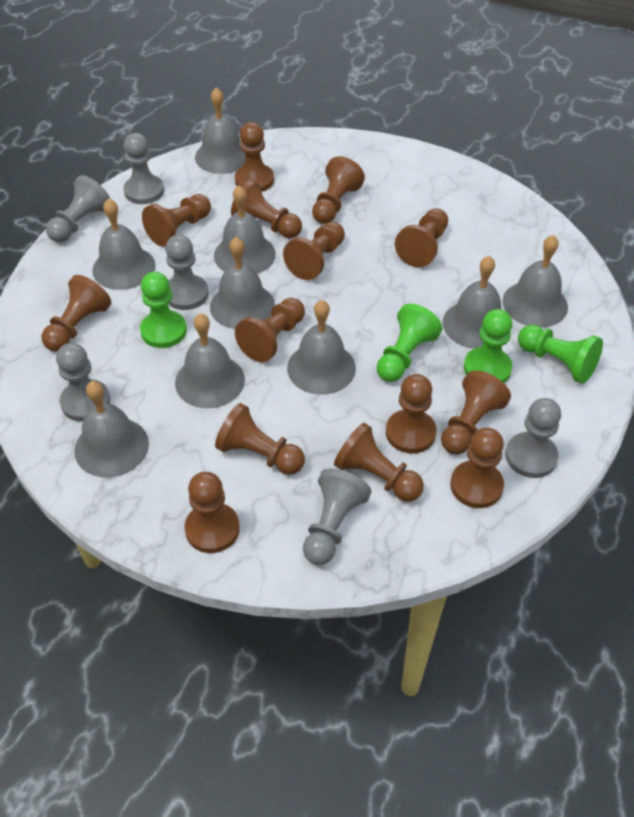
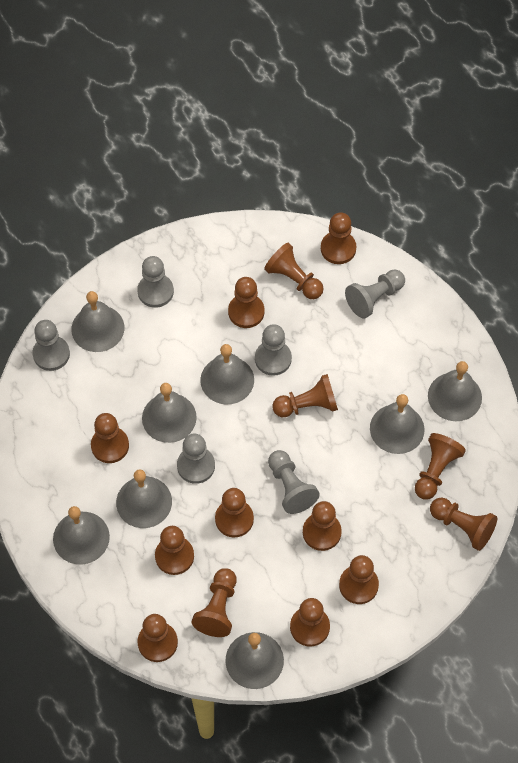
green pawn: 4 -> 0
grey bell: 9 -> 8

